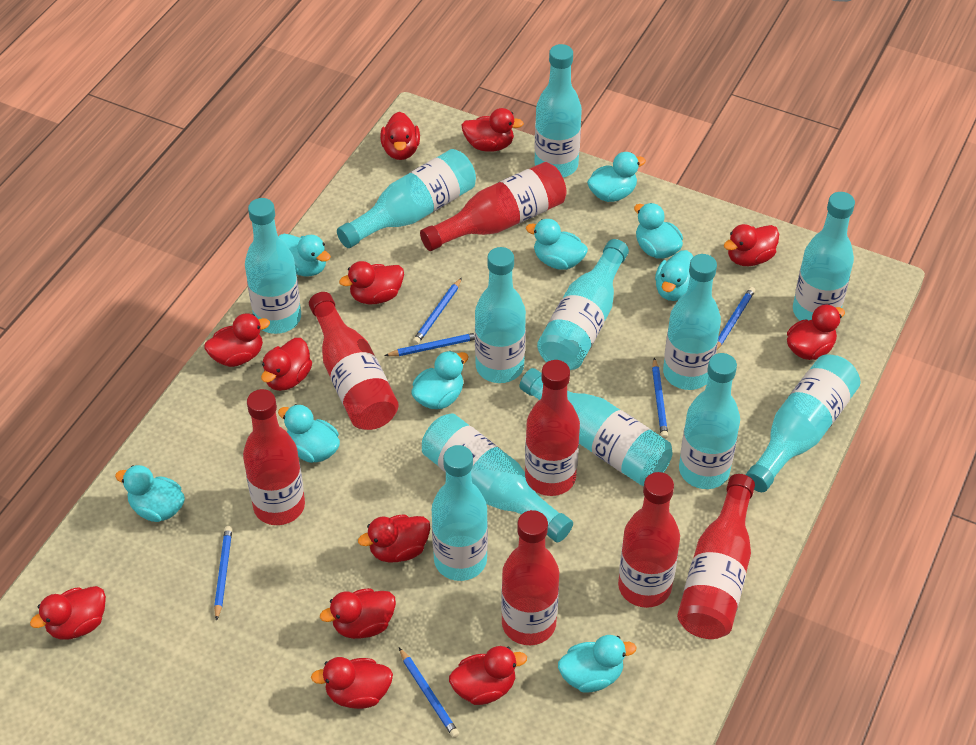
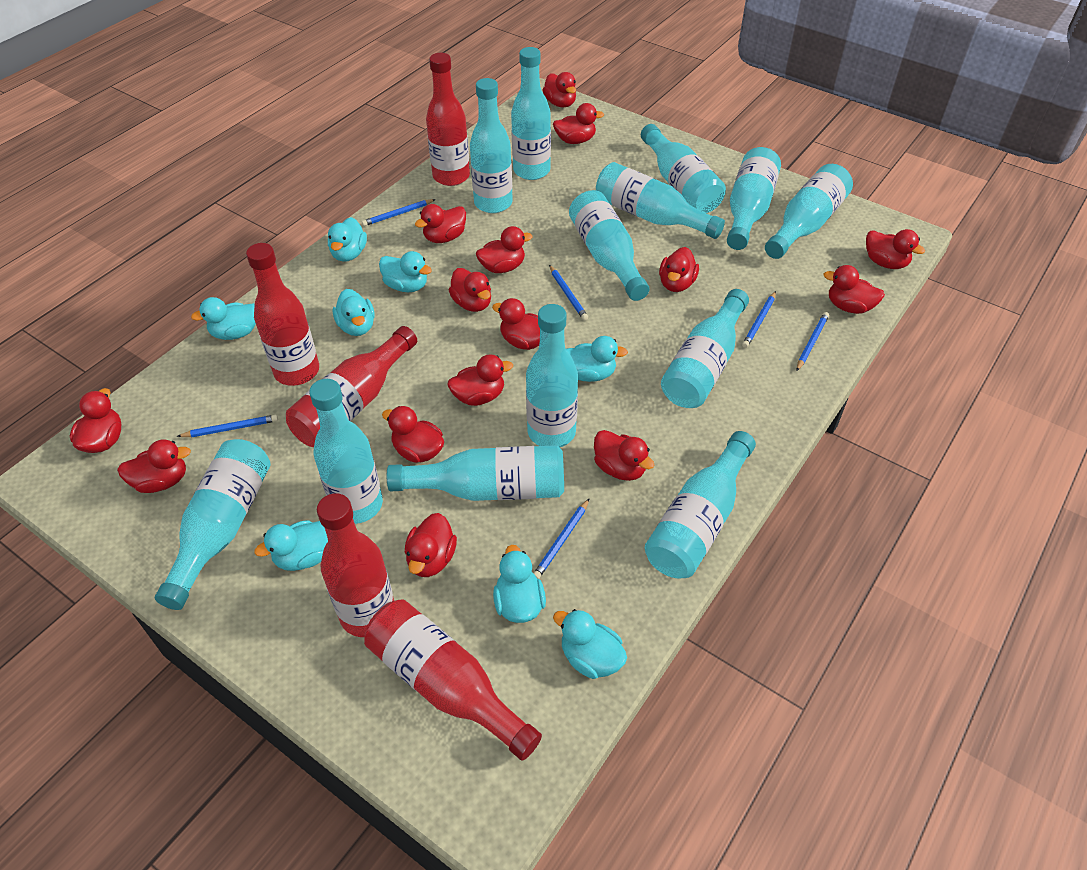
red bottle: 7 -> 5
red duck: 12 -> 15
turquoise bottle: 12 -> 13
turquoise duck: 9 -> 8

